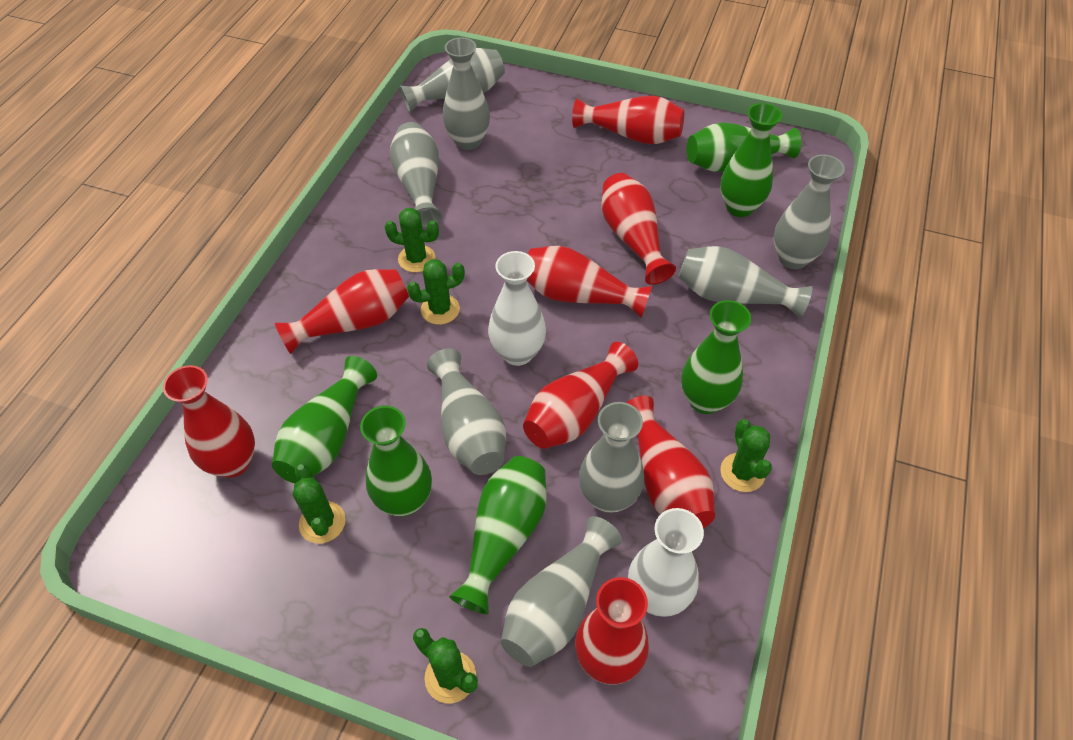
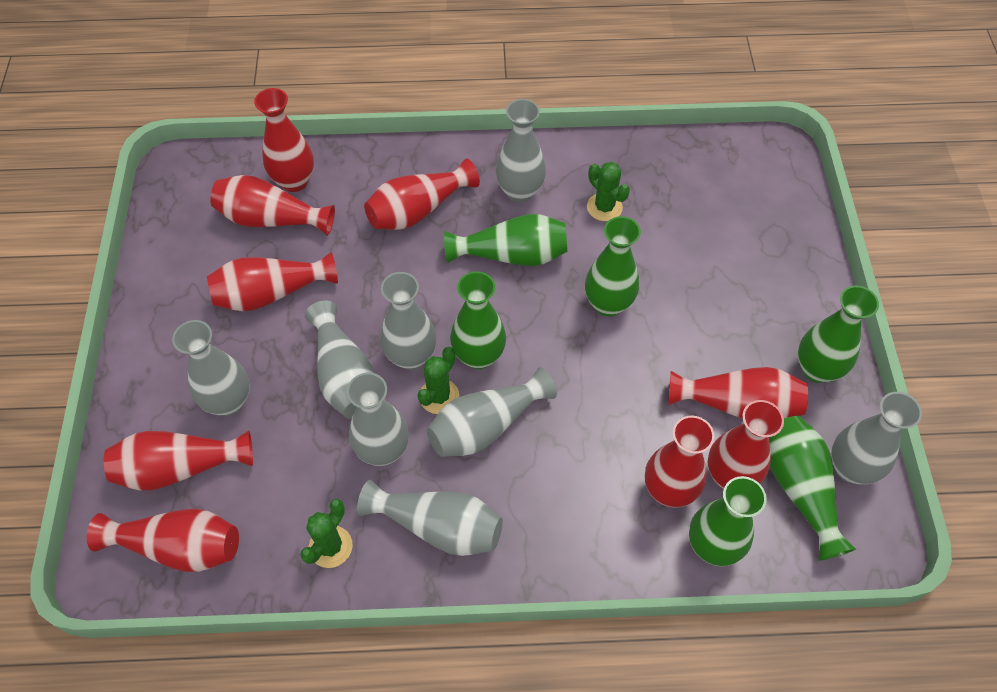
green cactus: 5 -> 3
red vase: 8 -> 9
white vase: 2 -> 0

